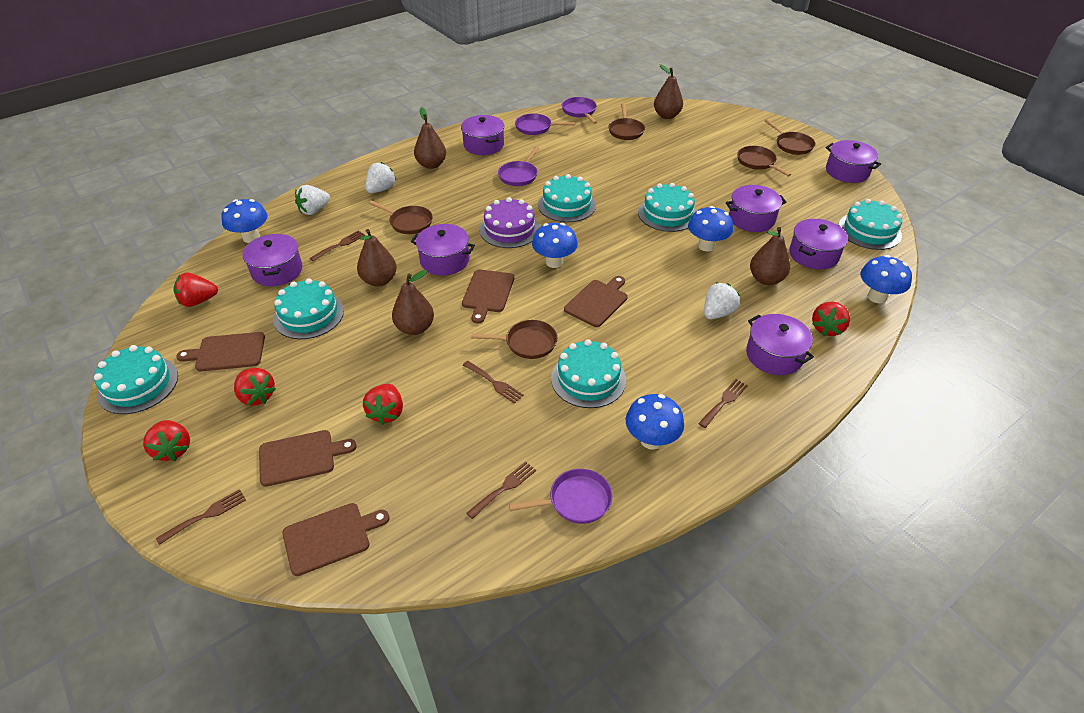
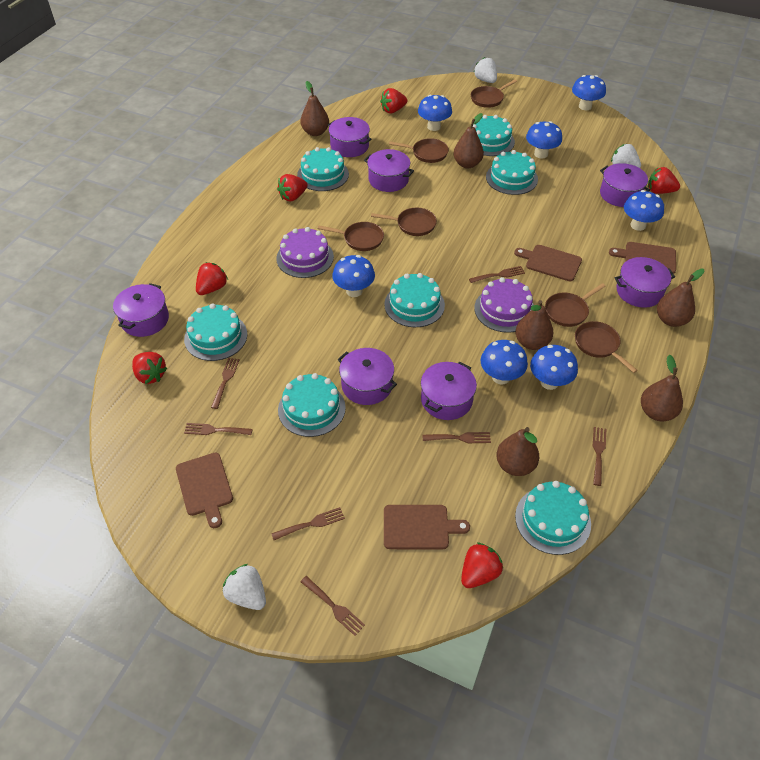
blue mushroom: 5 -> 7
brown cutting board: 5 -> 4
brown fork: 5 -> 7
brown pan: 5 -> 6
brown pear: 5 -> 6
purple cake: 1 -> 2
purple pan: 4 -> 0
red strawberry: 5 -> 6
turquoise cake: 6 -> 7

